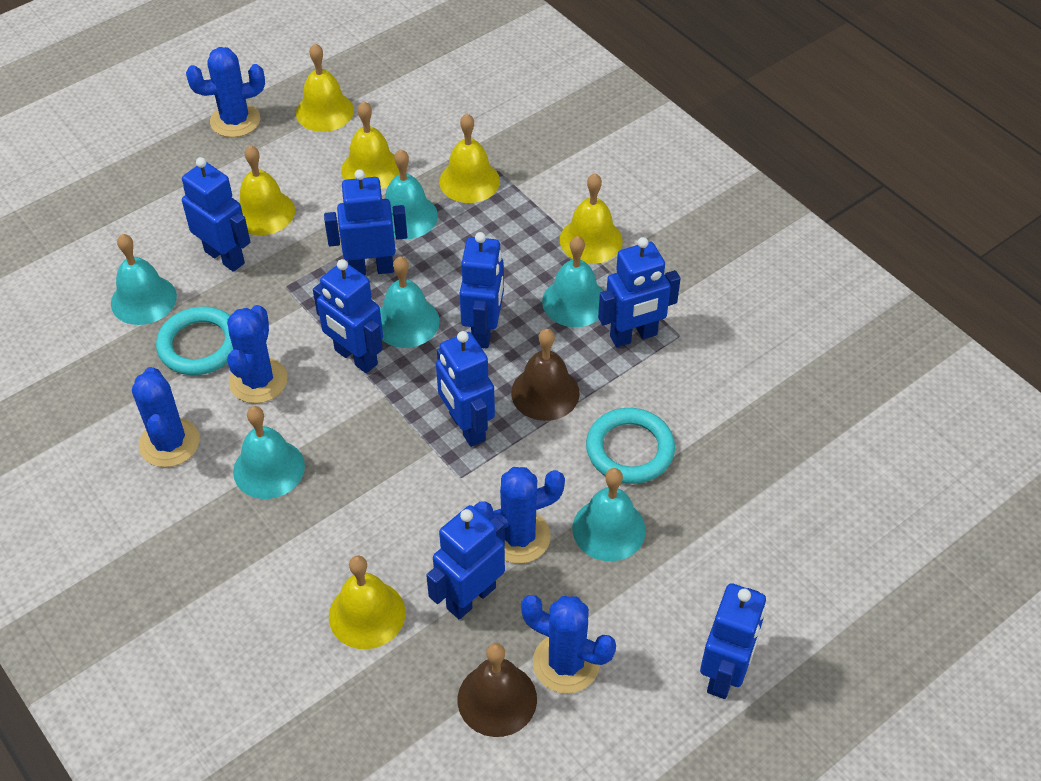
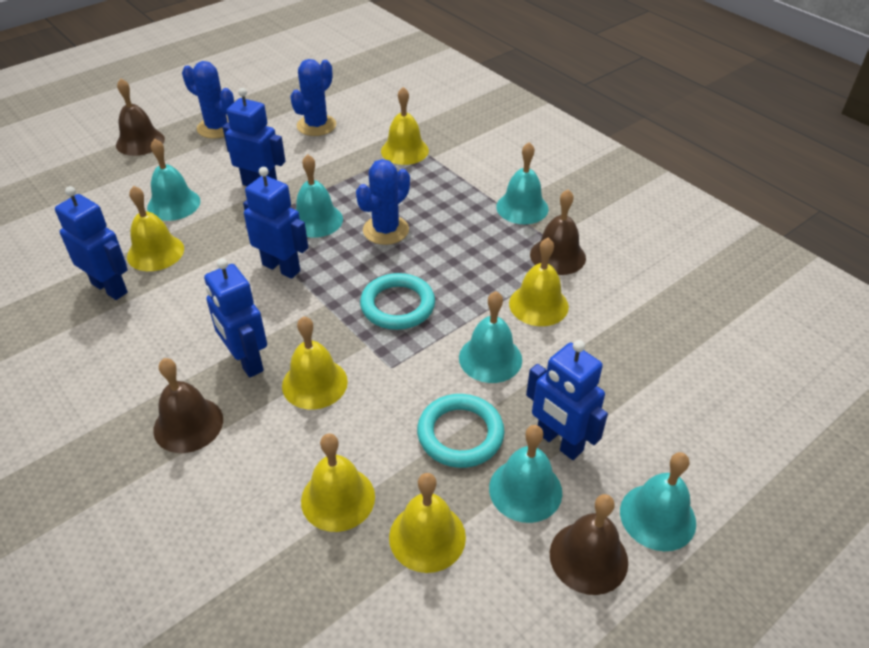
blue cactus: 5 -> 3
blue robot: 8 -> 5
brown bell: 2 -> 4

